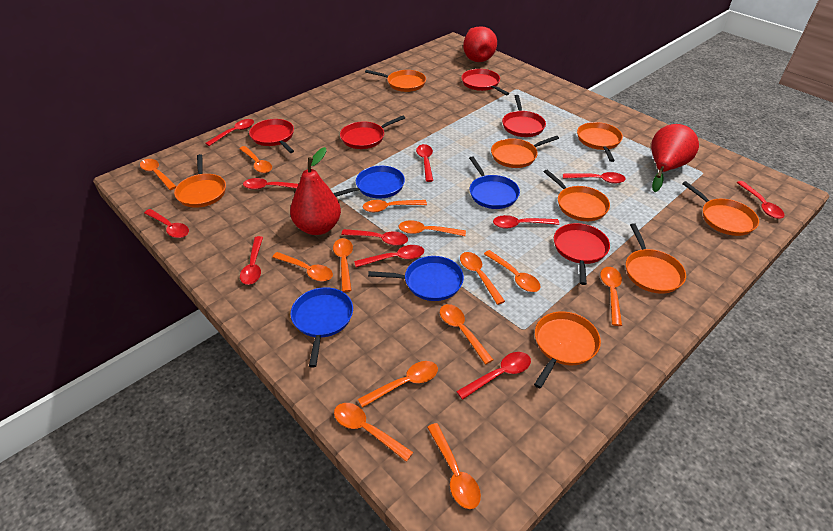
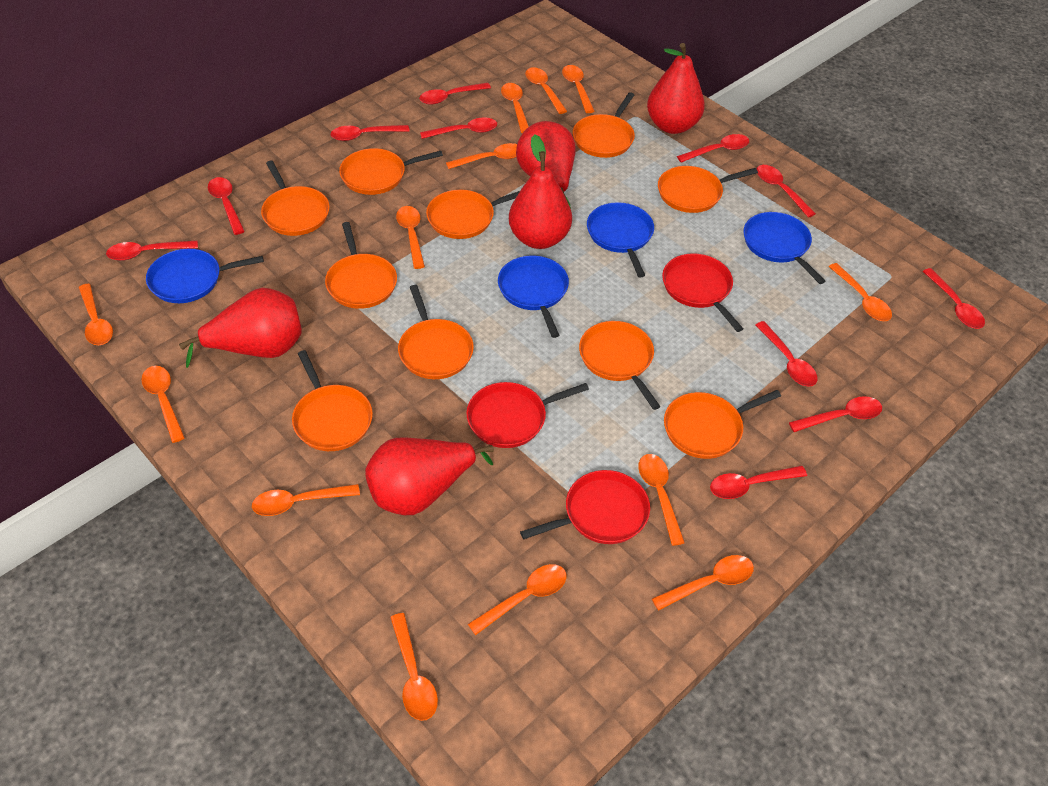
orange pan: 8 -> 10
red pan: 5 -> 3
red pear: 3 -> 5

